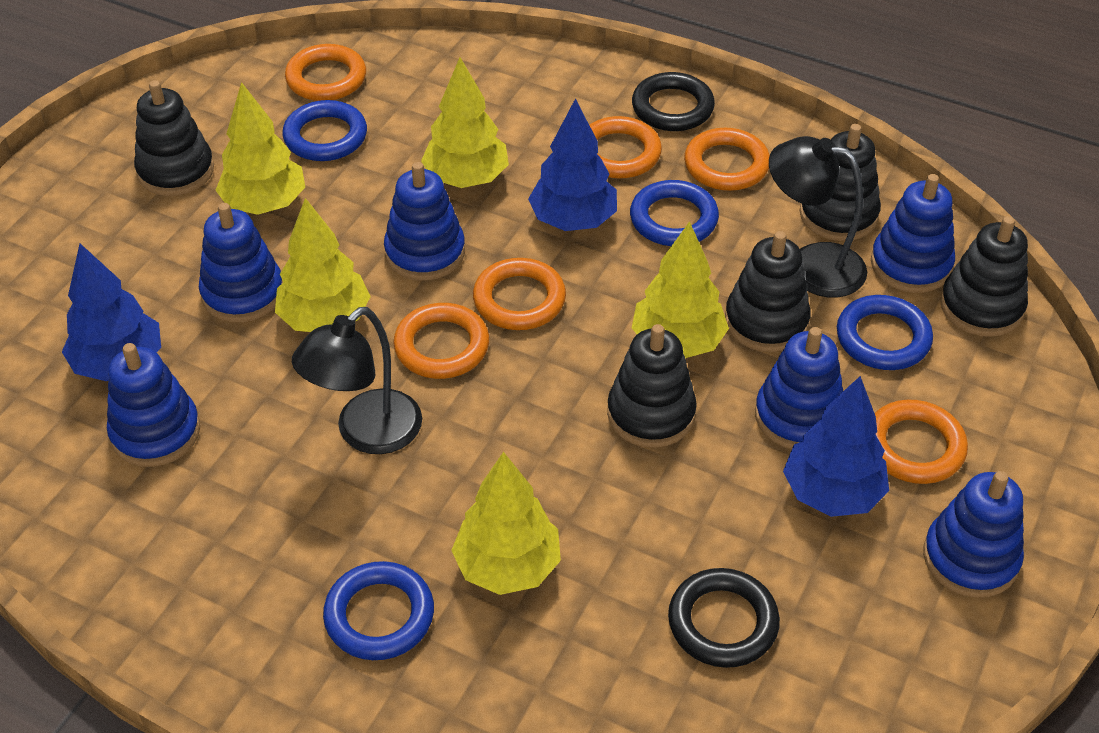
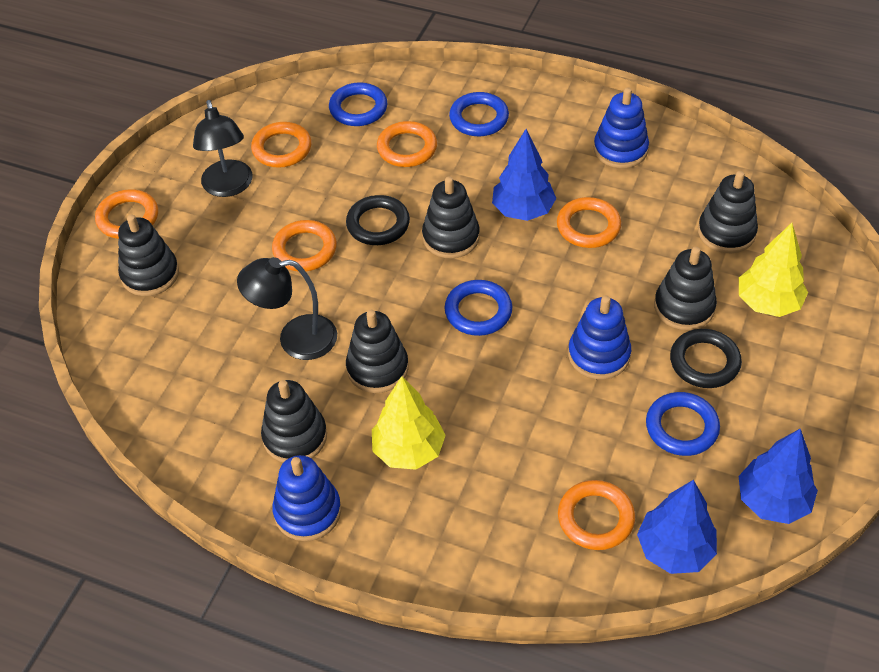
black stacking toy: 5 -> 6
blue stacking toy: 6 -> 3
yellow tree: 5 -> 2

